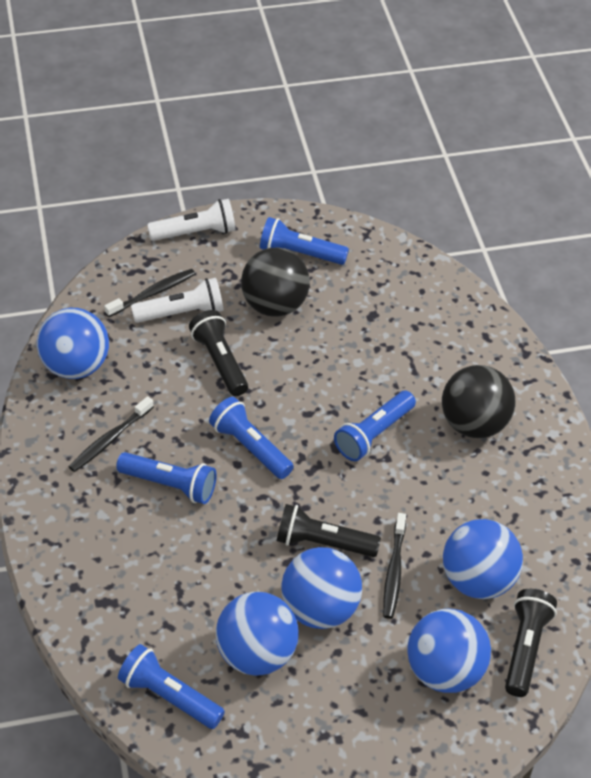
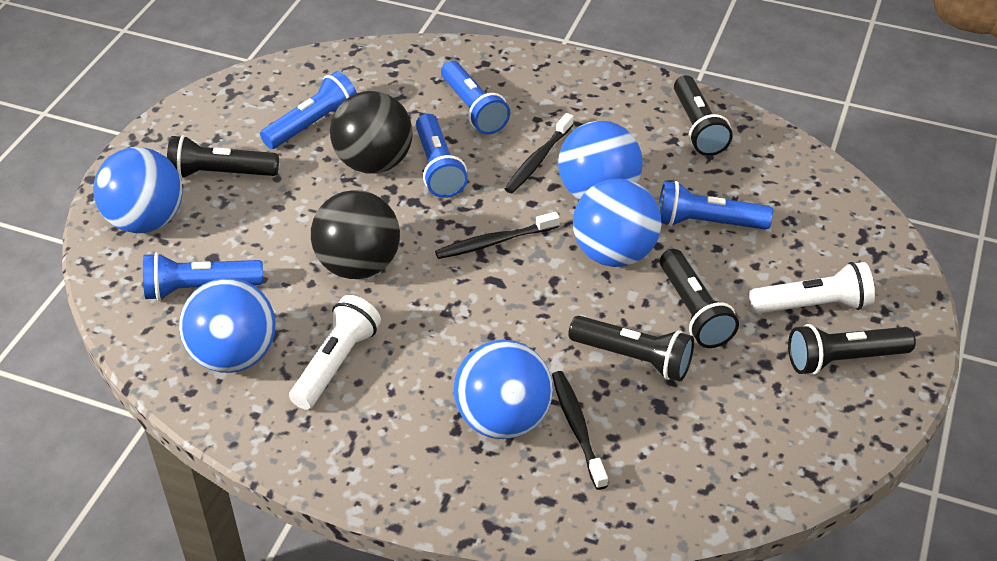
black flashlight: 3 -> 5

